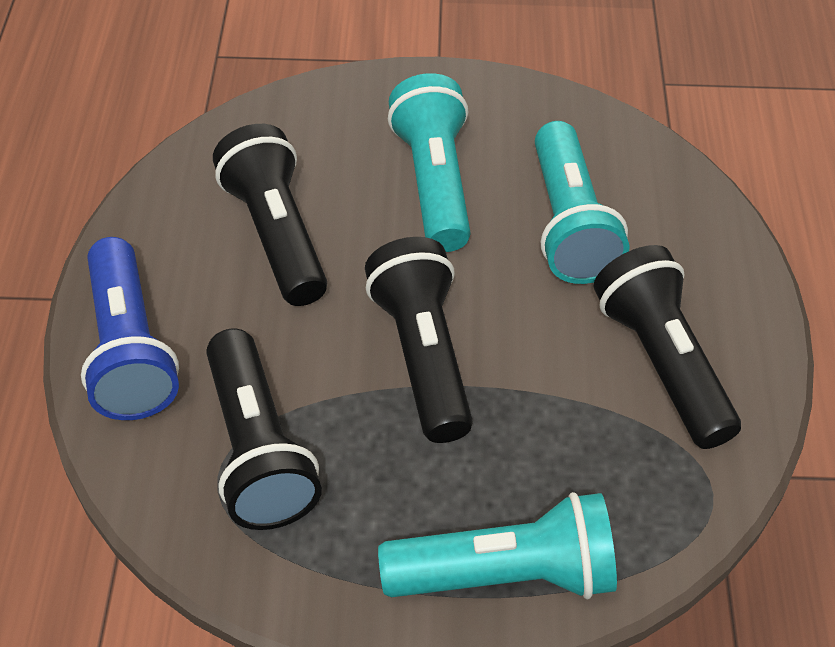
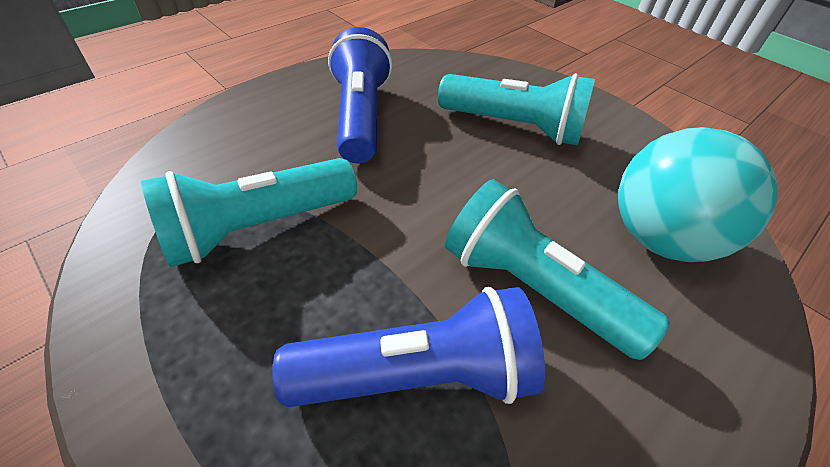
black flashlight: 4 -> 0
blue flashlight: 1 -> 2
turquoise ball: 0 -> 1

